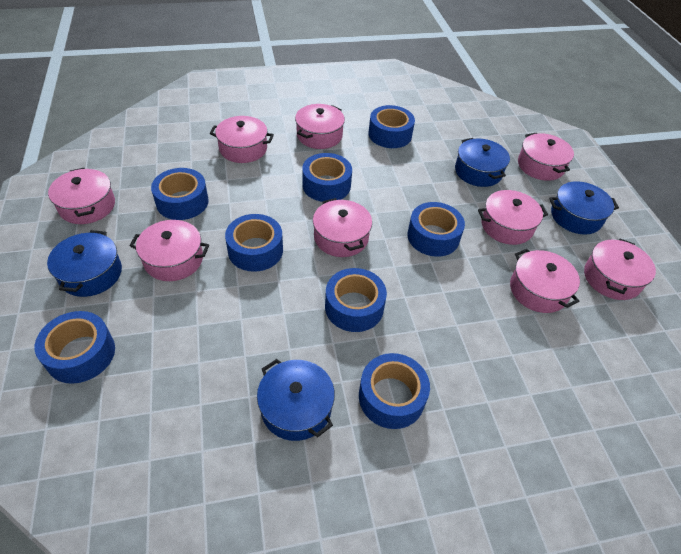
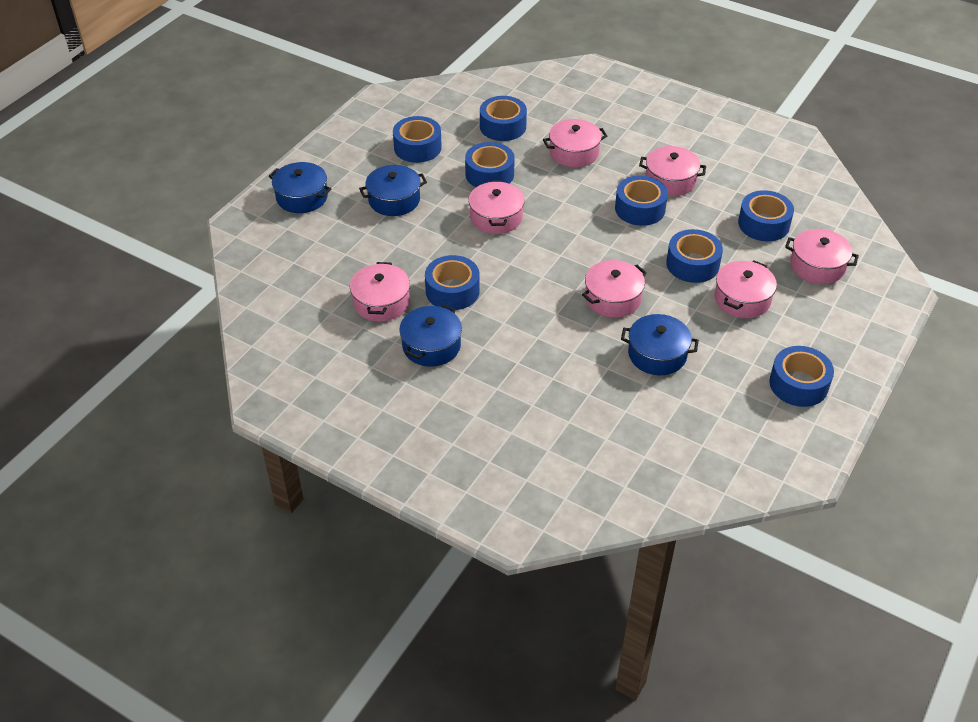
pink pot: 9 -> 7

